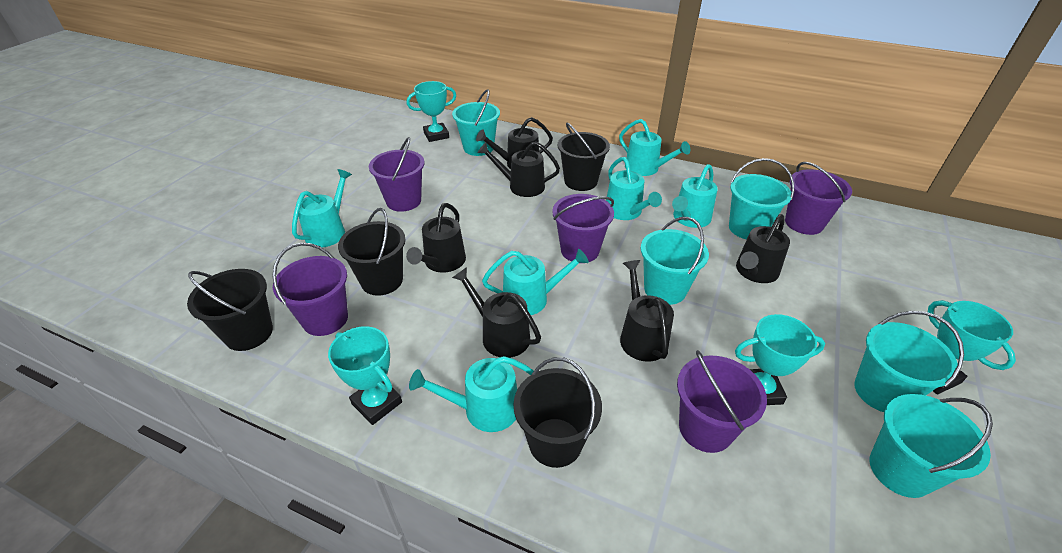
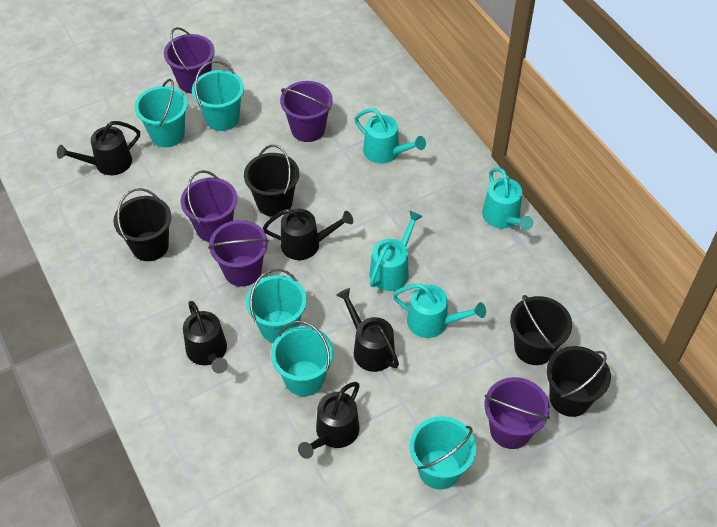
black watering can: 6 -> 5
turquoise trophy: 4 -> 0
turquoise watering can: 6 -> 4

